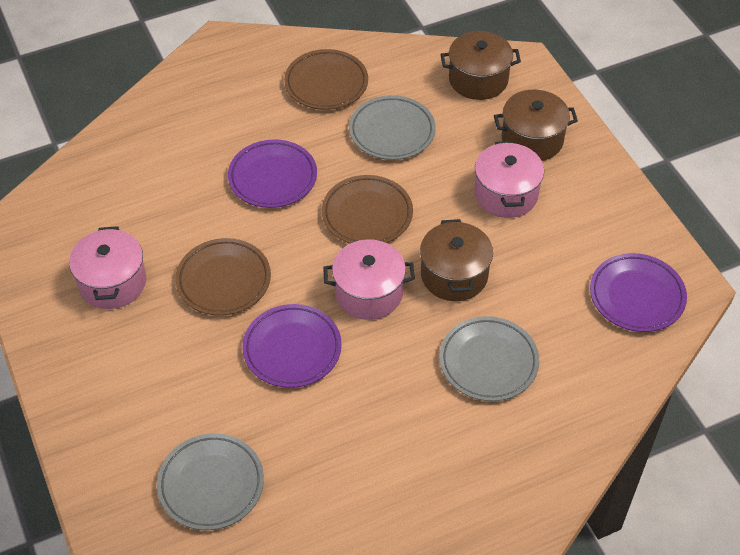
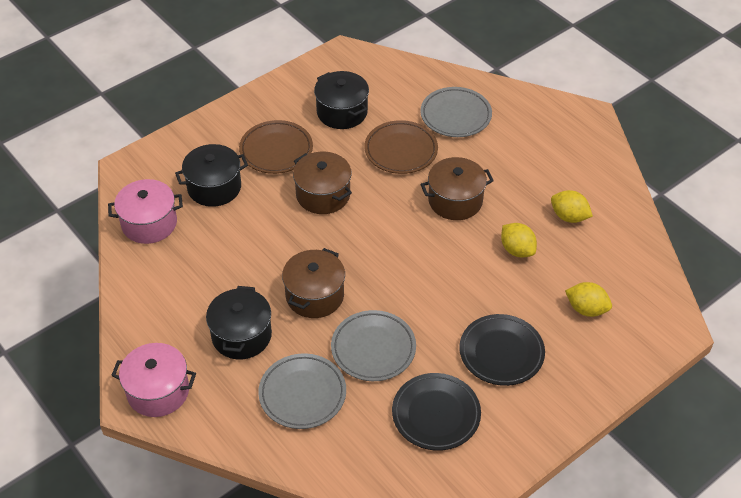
black plate: 0 -> 2
black pot: 0 -> 3
brown plate: 3 -> 2
pink pot: 3 -> 2
purple plate: 3 -> 0
yellow lemon: 0 -> 3

